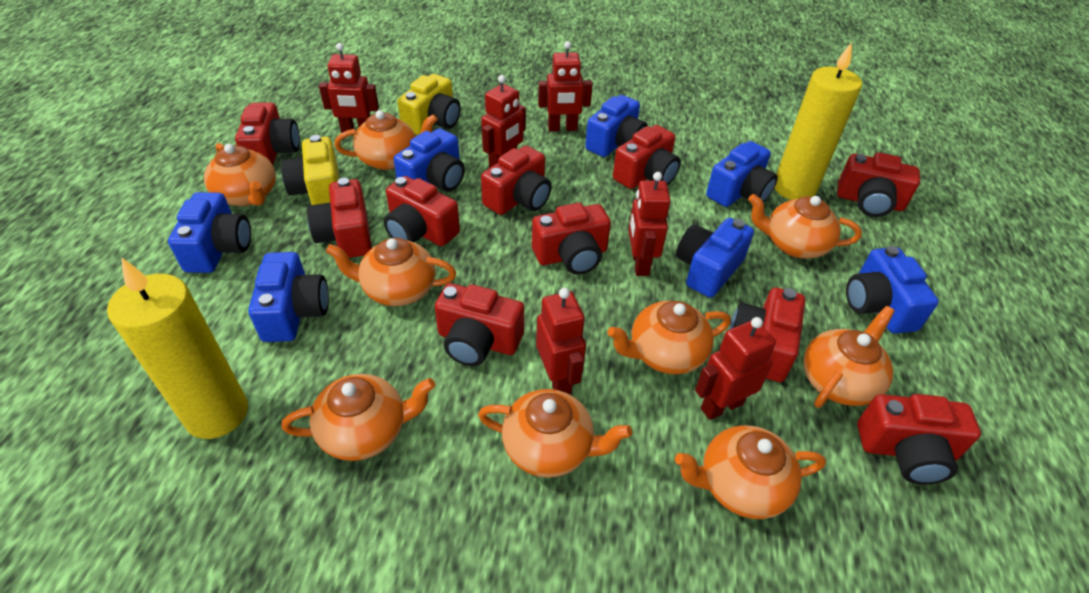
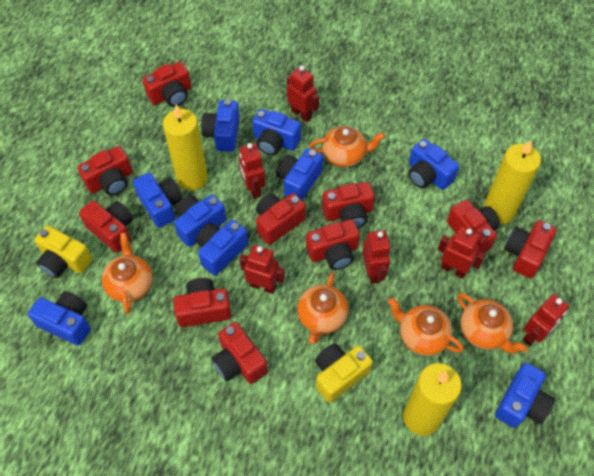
blue camera: 7 -> 9
orange teapot: 9 -> 5
yellow candle: 2 -> 3

